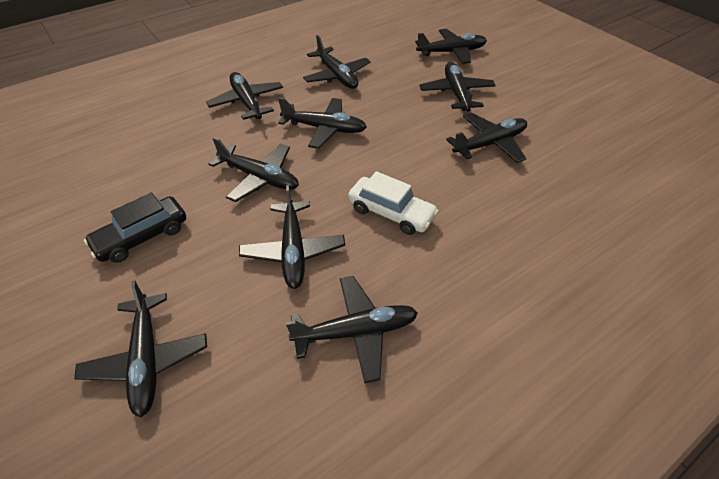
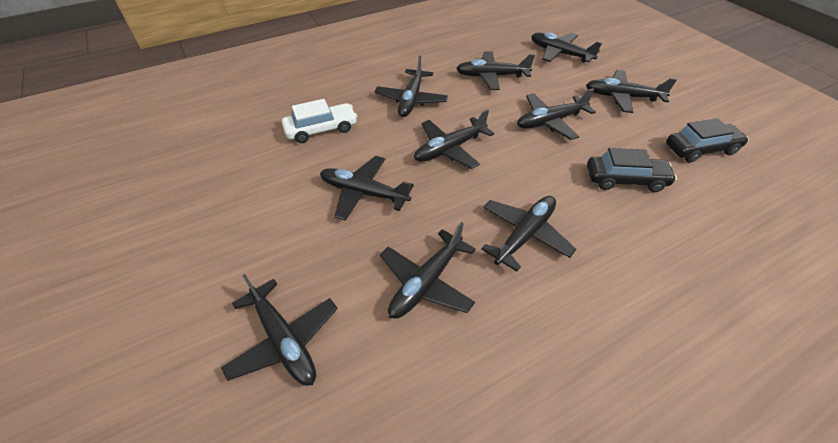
black car: 1 -> 2

